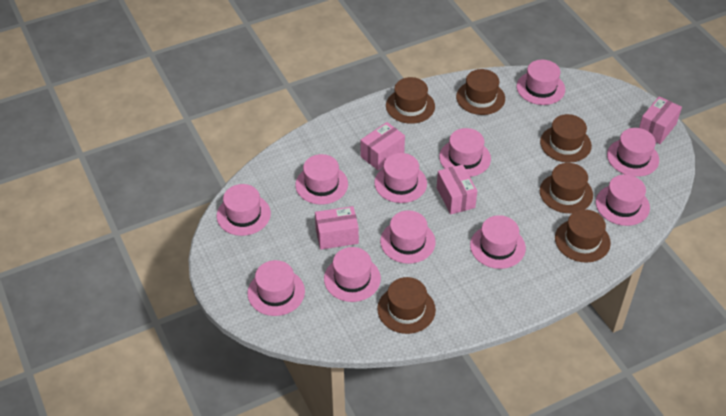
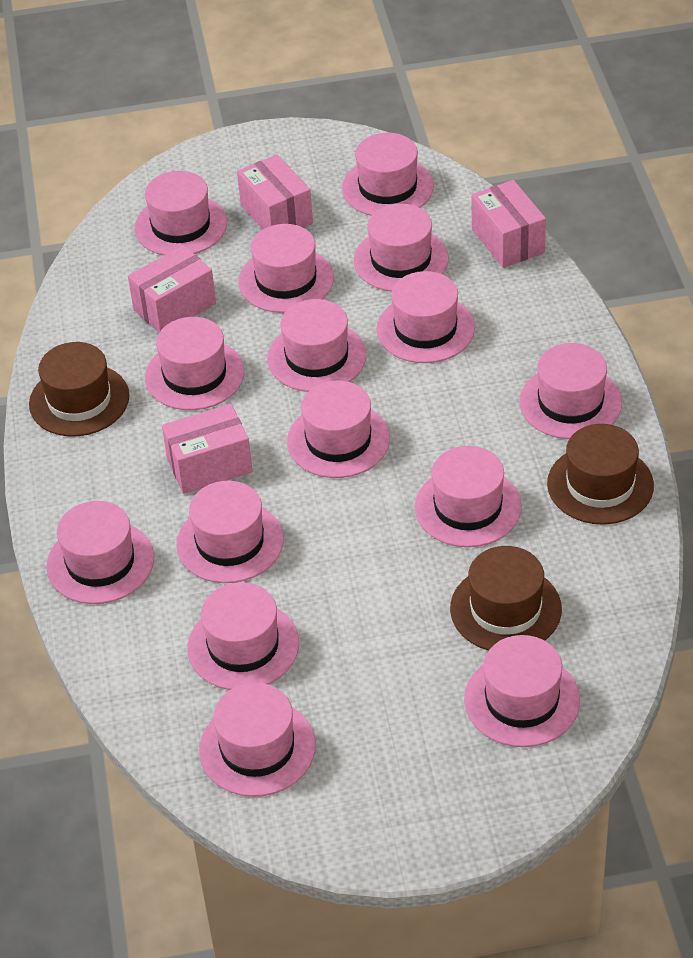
brown hat: 6 -> 3
pink hat: 11 -> 15

